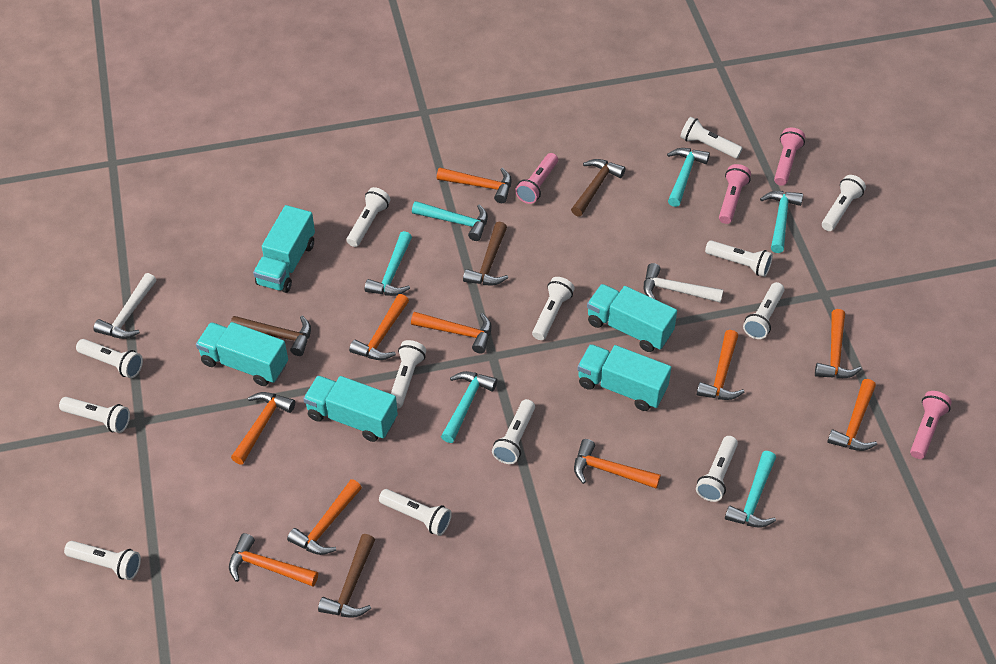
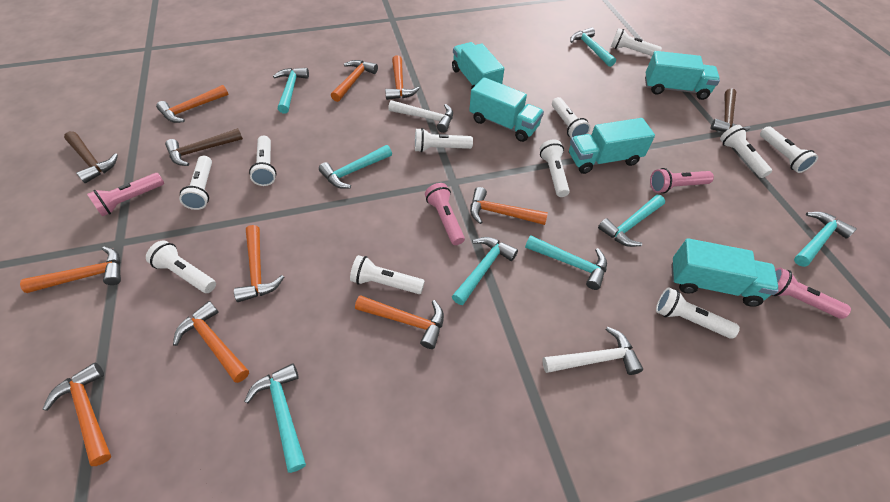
brown hammer: 4 -> 3
orange hammer: 10 -> 9
turquoise hammer: 6 -> 8
white flashlight: 13 -> 11

